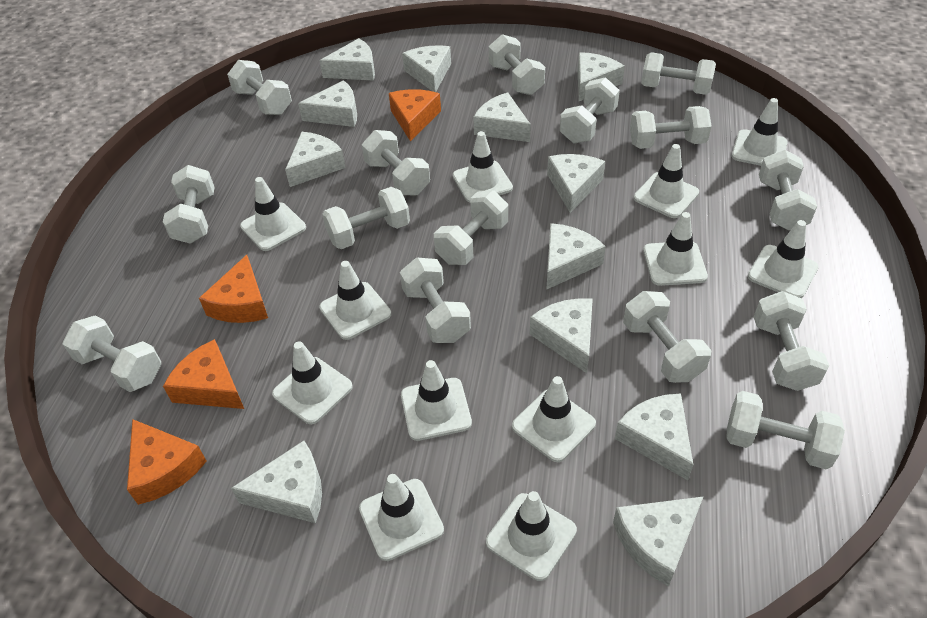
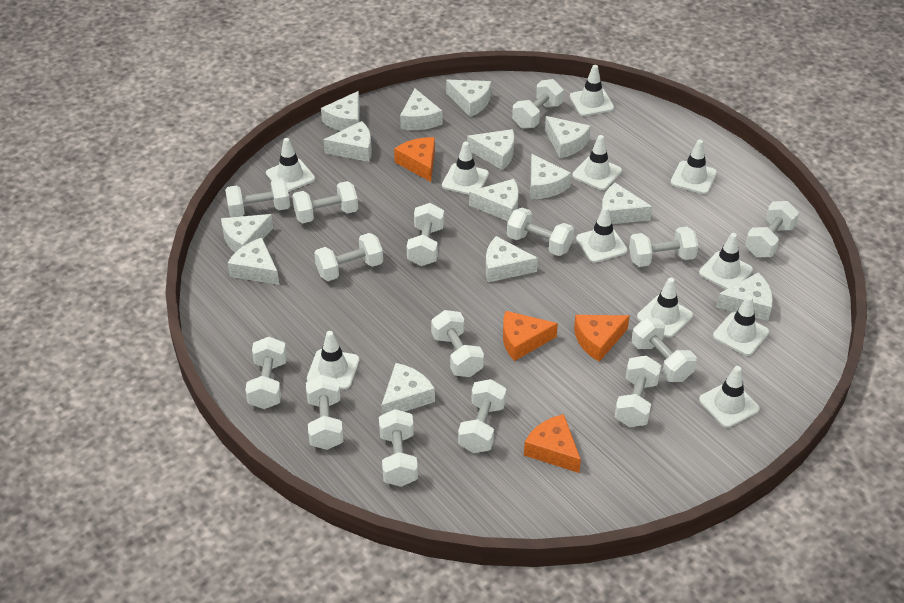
white cheese: 12 -> 14
white traffic cone: 12 -> 11

